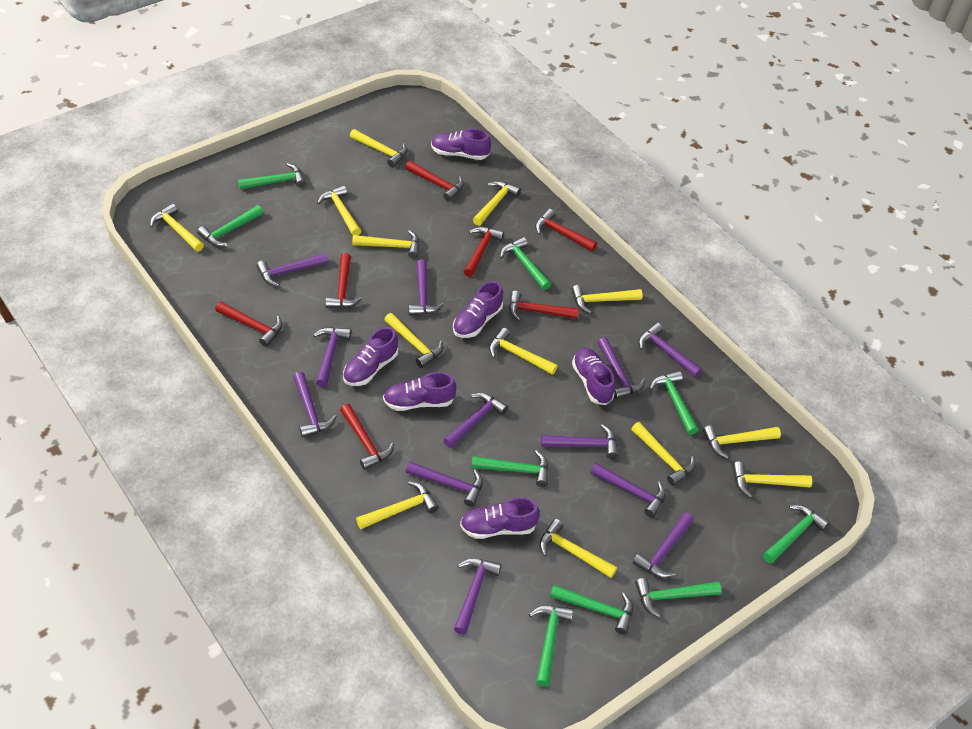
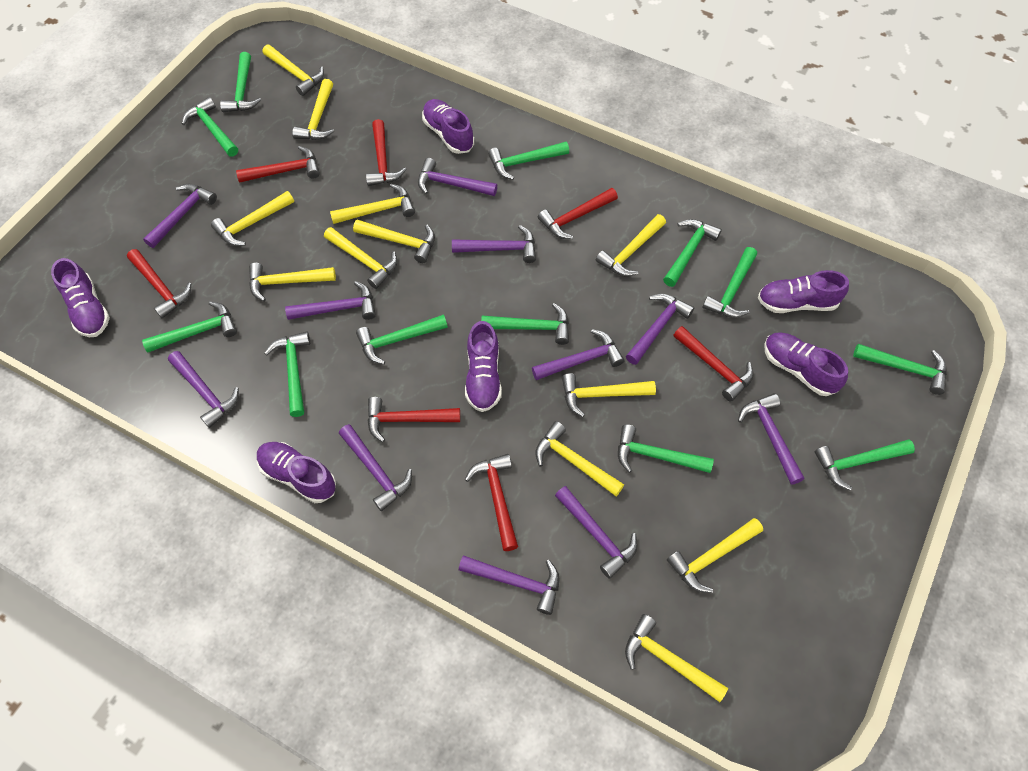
green hammer: 9 -> 12
purple hammer: 12 -> 11
yellow hammer: 13 -> 12

